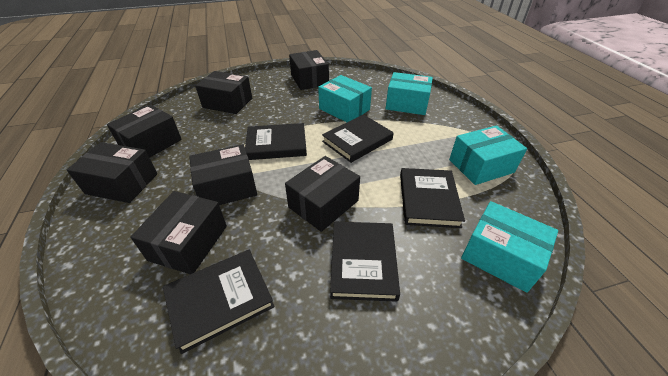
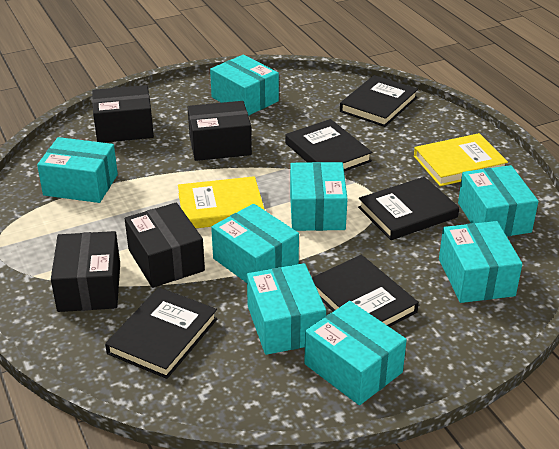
black box: 7 -> 4
turquoise box: 4 -> 8
yellow book: 0 -> 2

